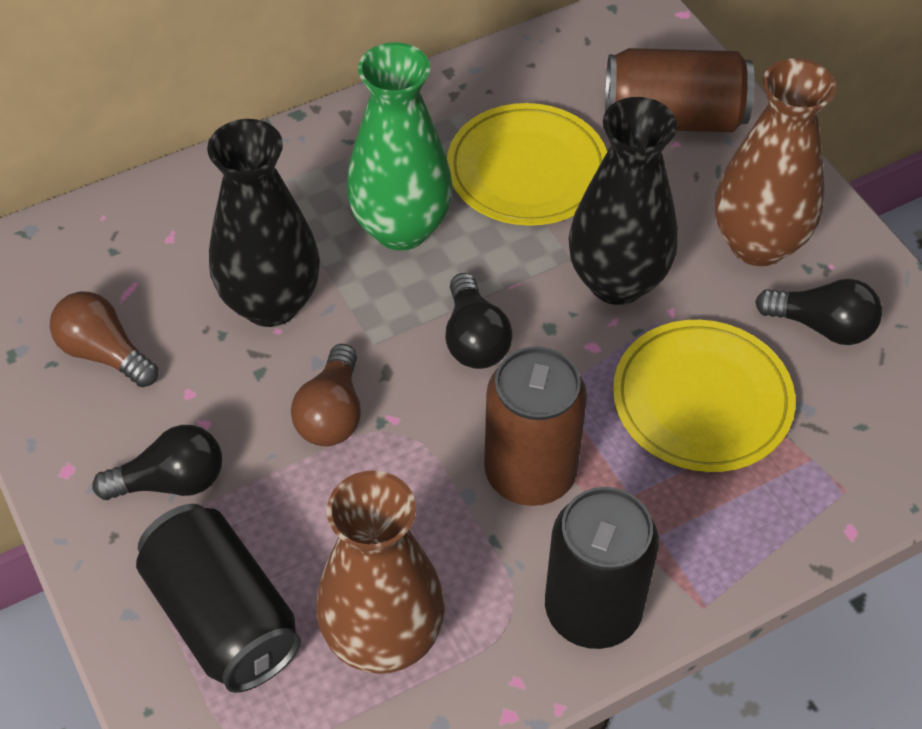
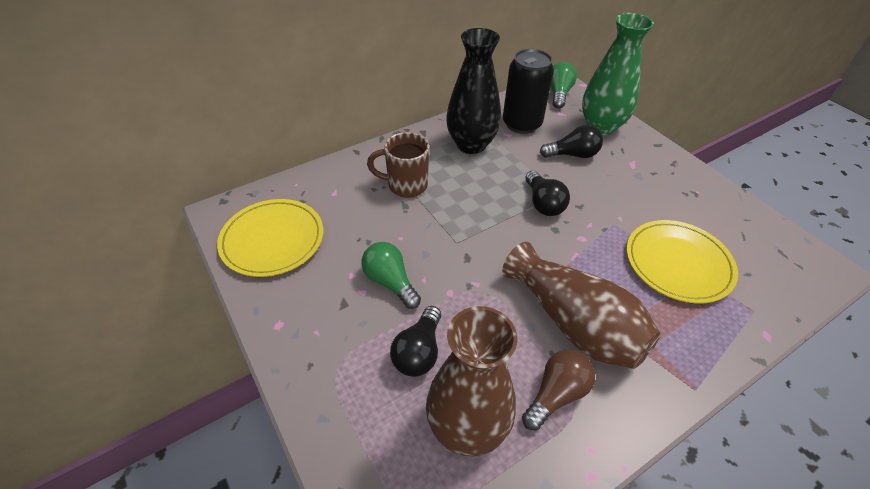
black can: 2 -> 1
black vase: 2 -> 1
brown can: 2 -> 0
brown light bulb: 2 -> 1
brown mug: 0 -> 1
green light bulb: 0 -> 2

